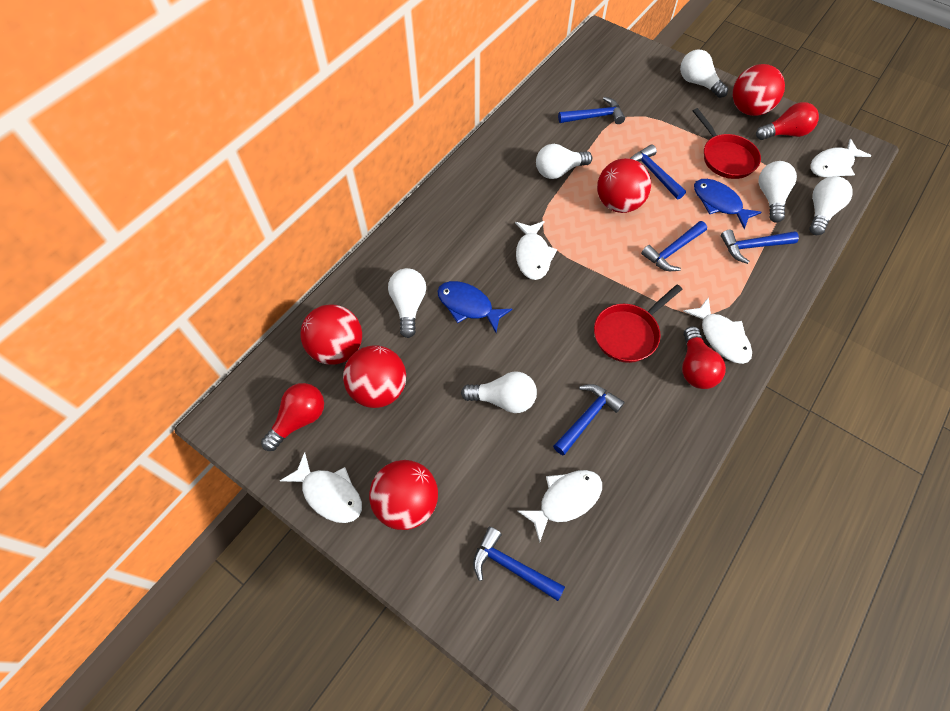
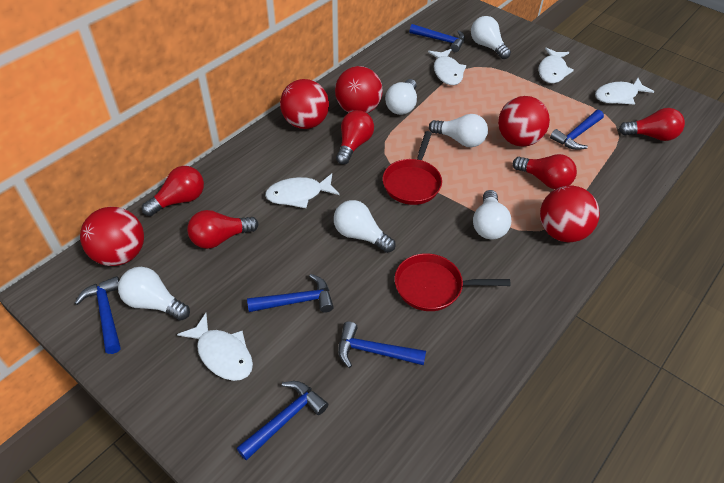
blue fish: 2 -> 0
red light bulb: 3 -> 5

